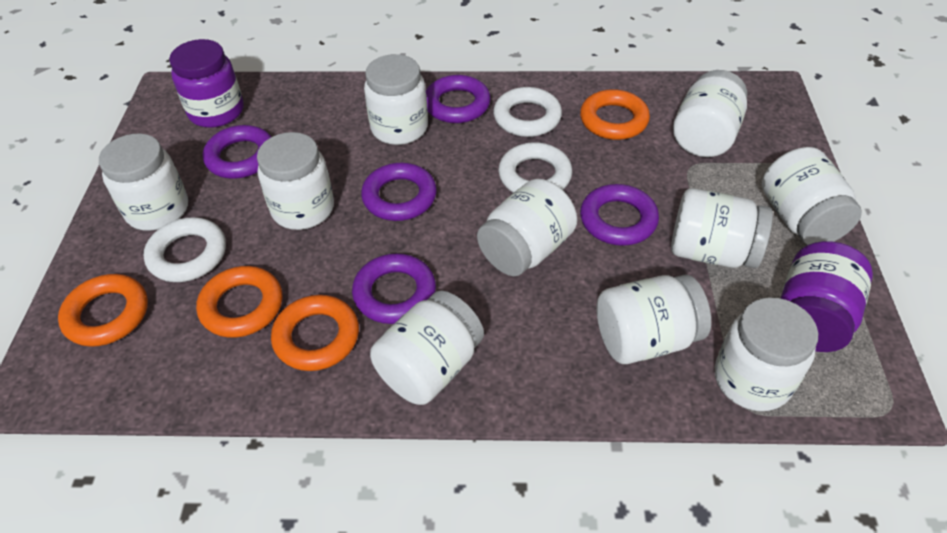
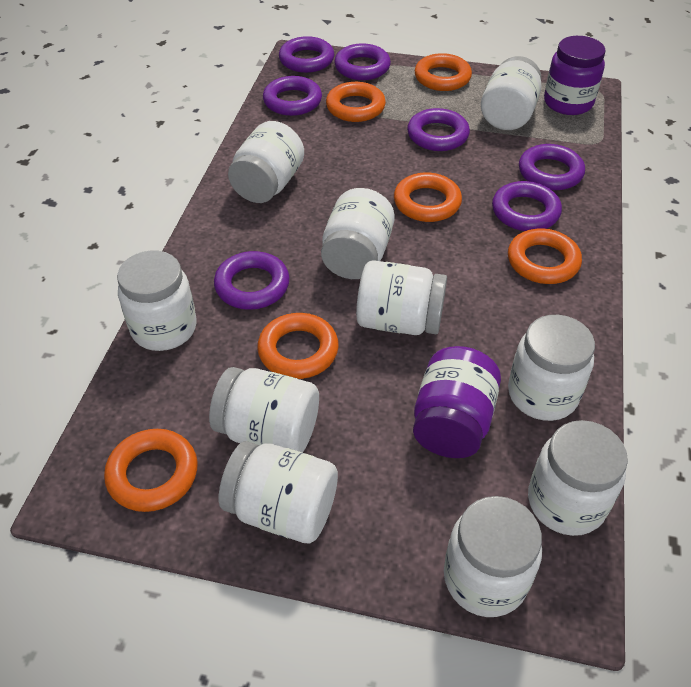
orange ring: 4 -> 6
purple ring: 5 -> 7
white ring: 3 -> 0

